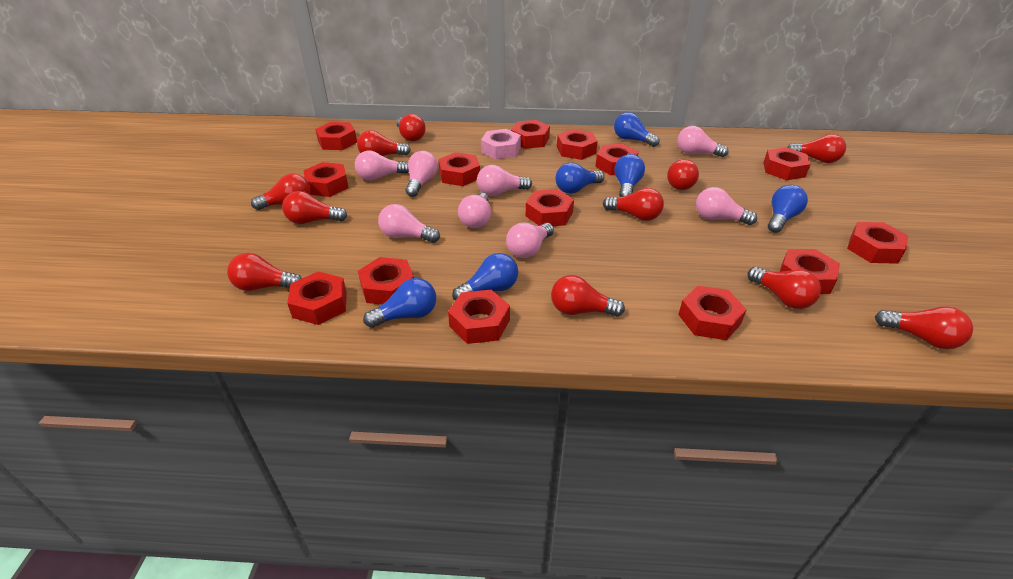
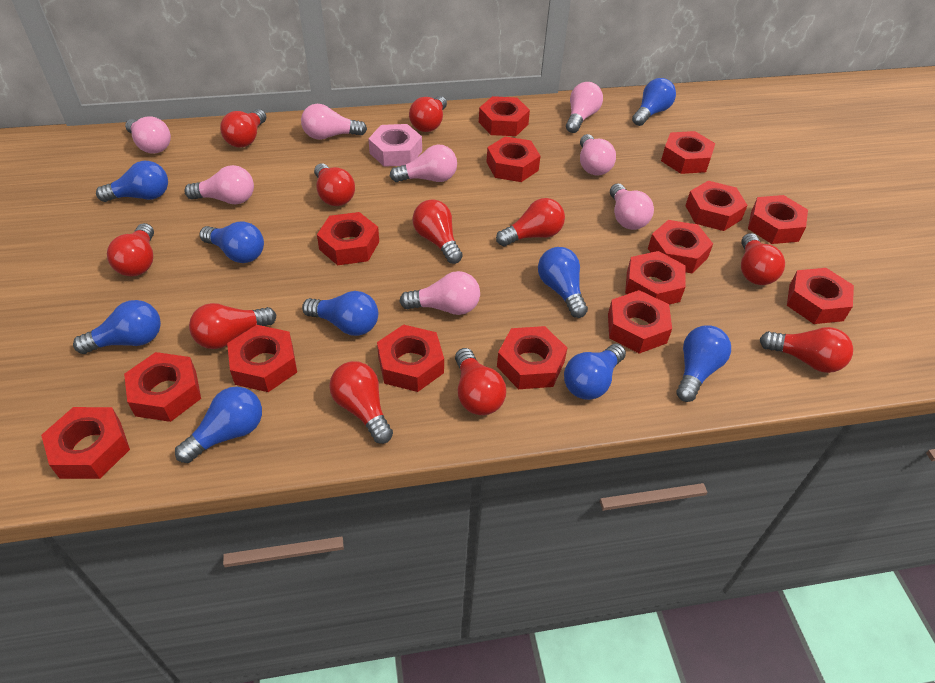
blue light bulb: 6 -> 9
red nut: 14 -> 15

